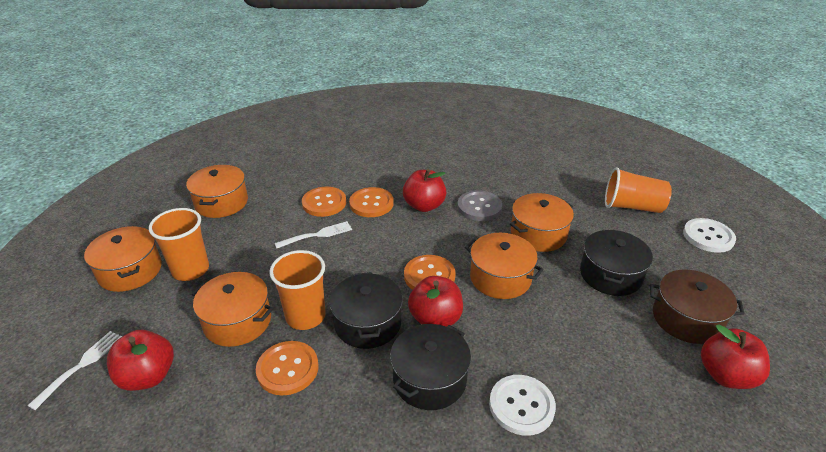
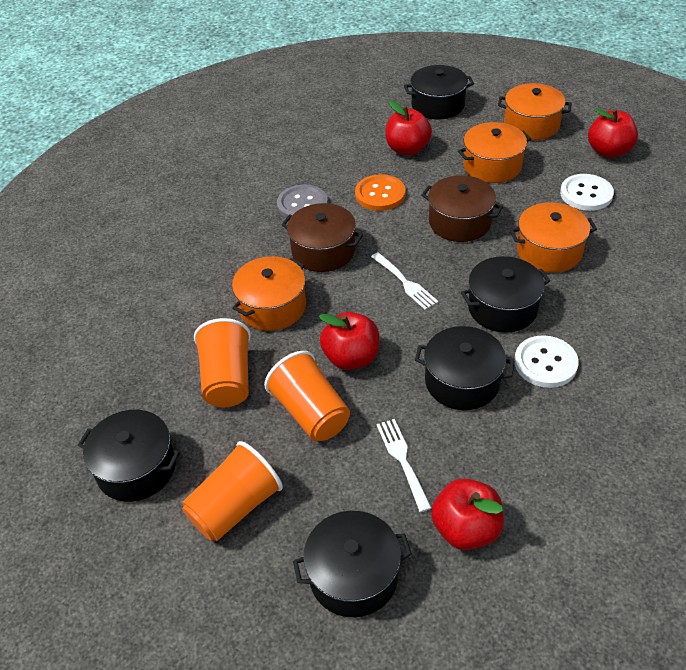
black pot: 3 -> 5
brown pot: 1 -> 2
orange button: 4 -> 1
orange pot: 5 -> 4

